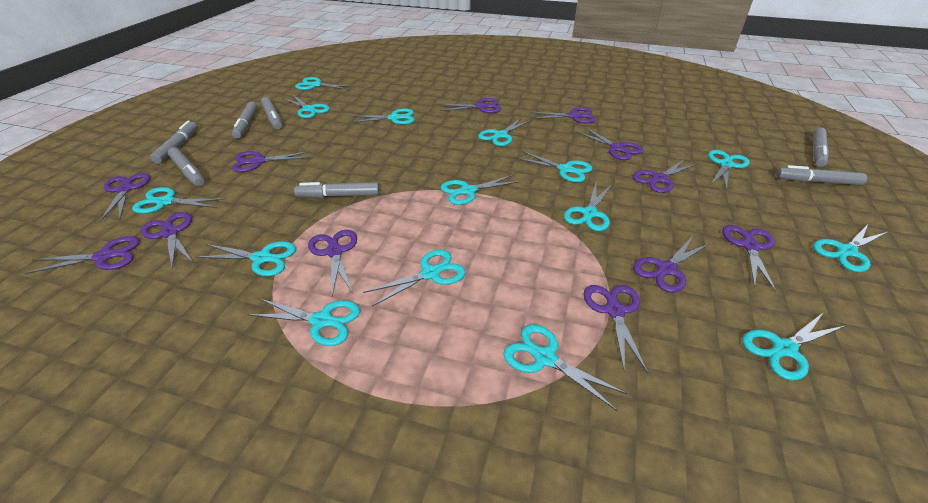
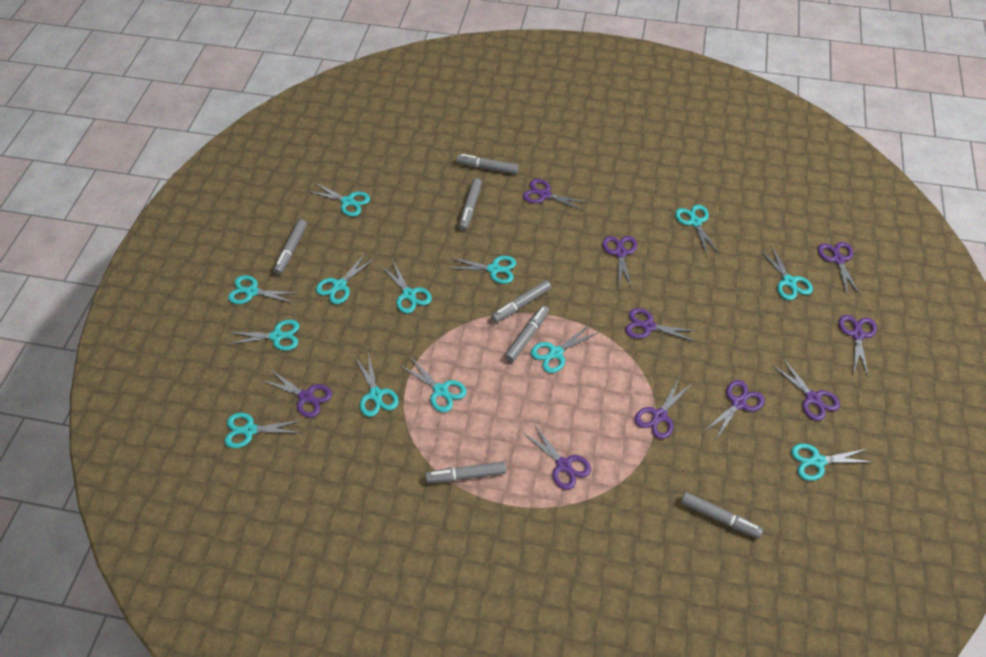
purple scissors: 12 -> 10
turquoise scissors: 15 -> 13

